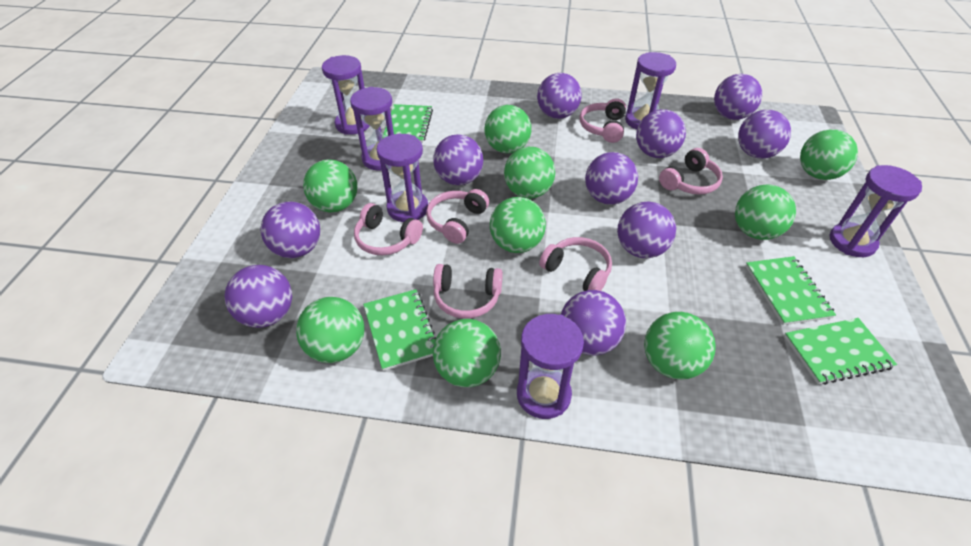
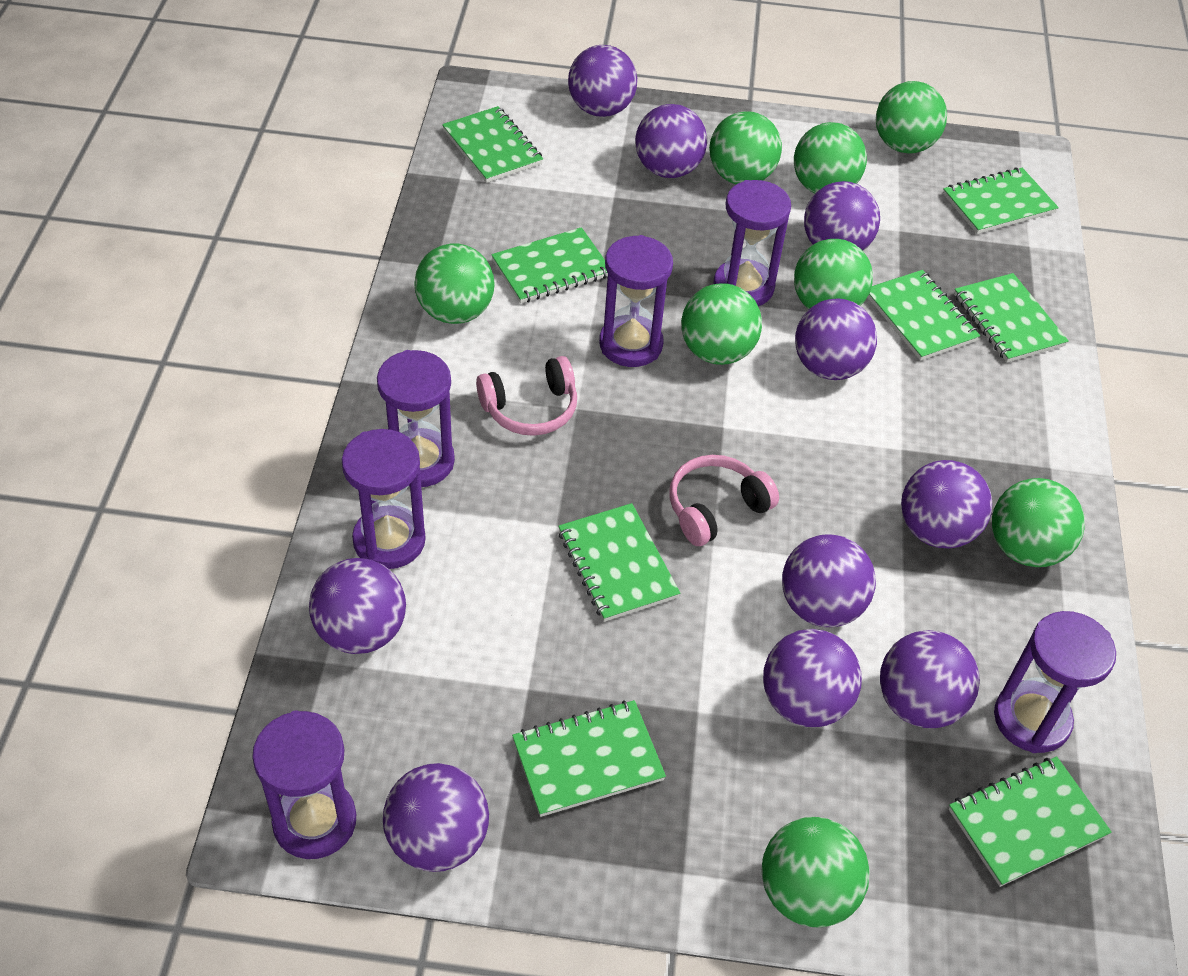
green ball: 9 -> 8
green notebook: 4 -> 8
pink headphones: 6 -> 2

